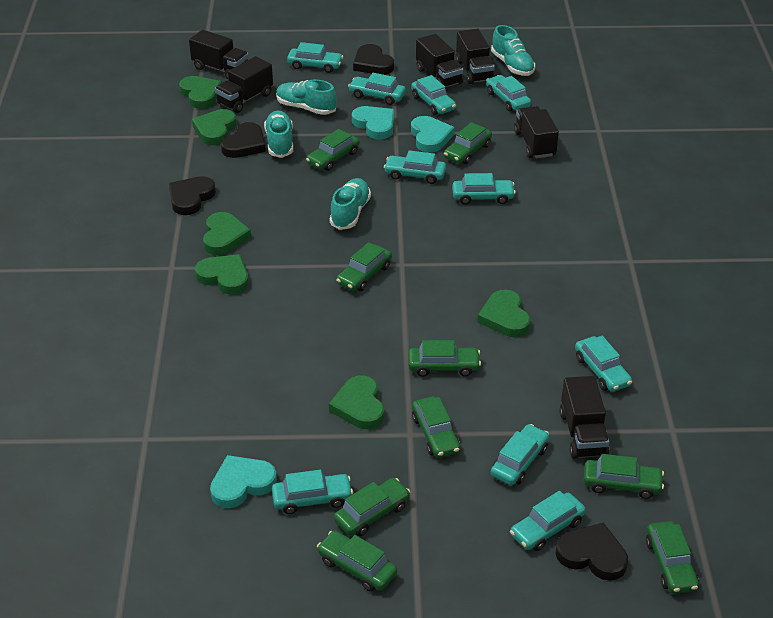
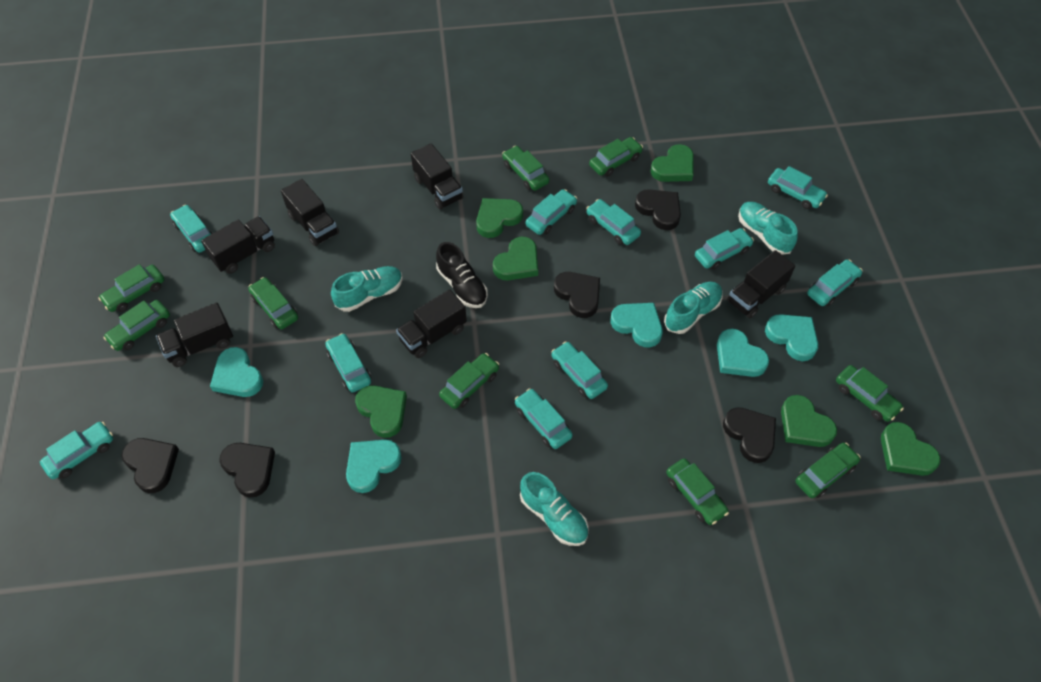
black heart: 4 -> 5
black shoe: 0 -> 1
turquoise heart: 3 -> 5

